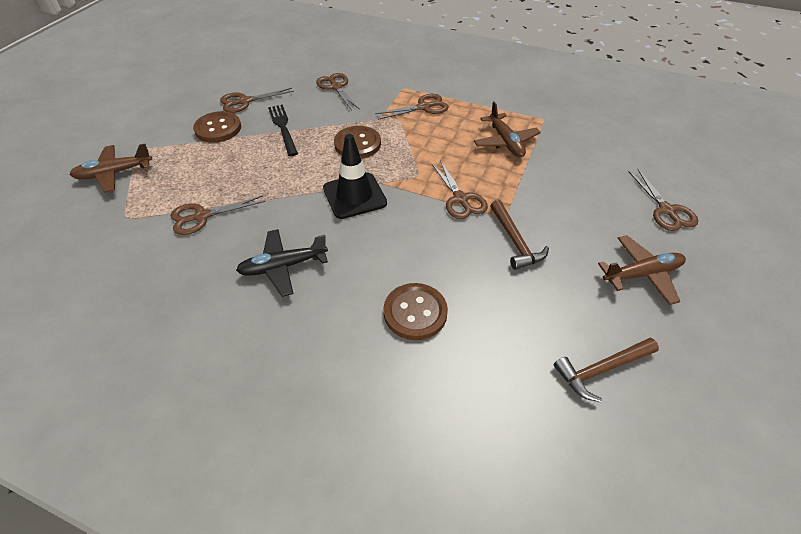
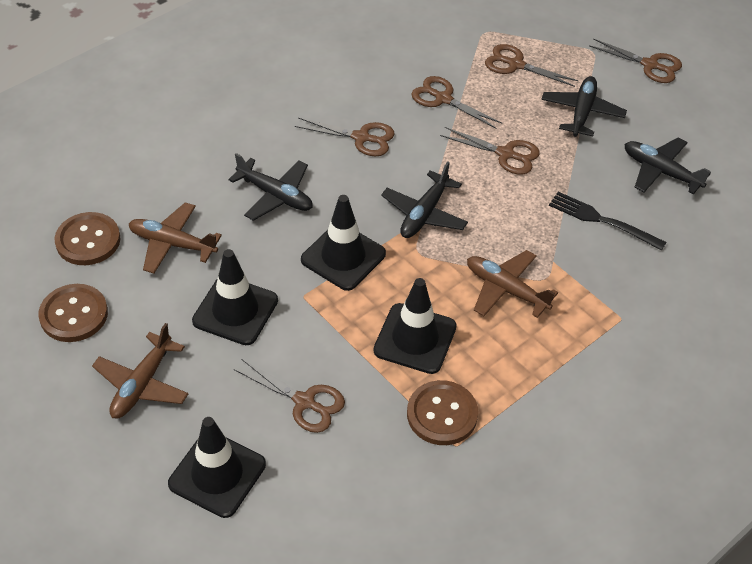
black plane: 1 -> 4
black traffic cone: 1 -> 4
brown hammer: 2 -> 0

